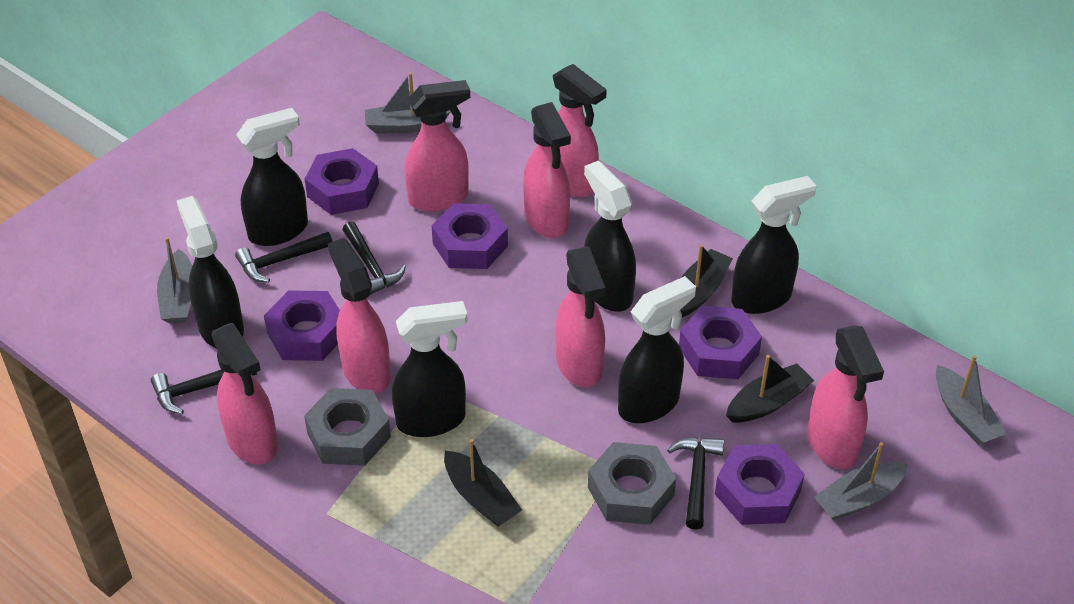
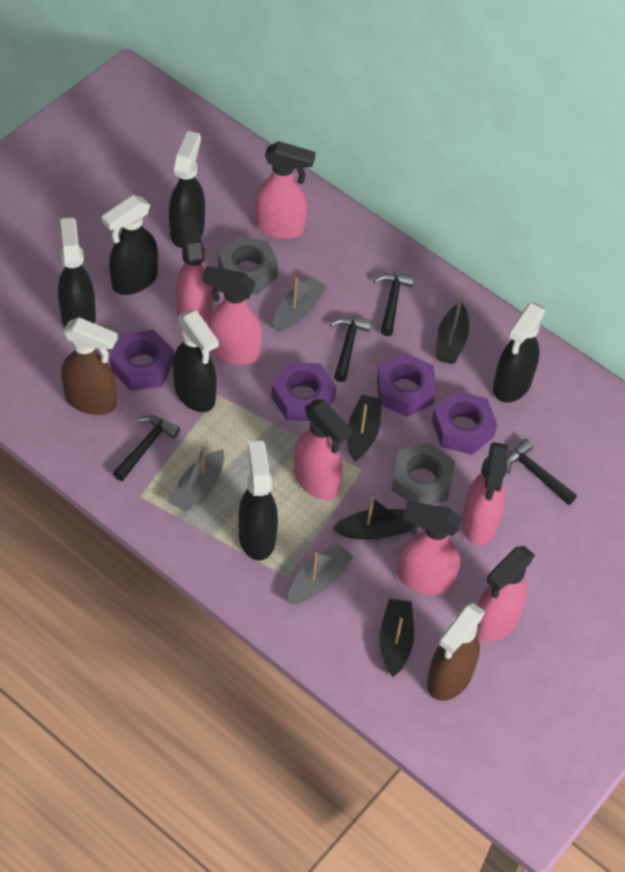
black boat: 3 -> 4
brown spray bottle: 0 -> 2
grey boat: 4 -> 3
purple nut: 5 -> 4

